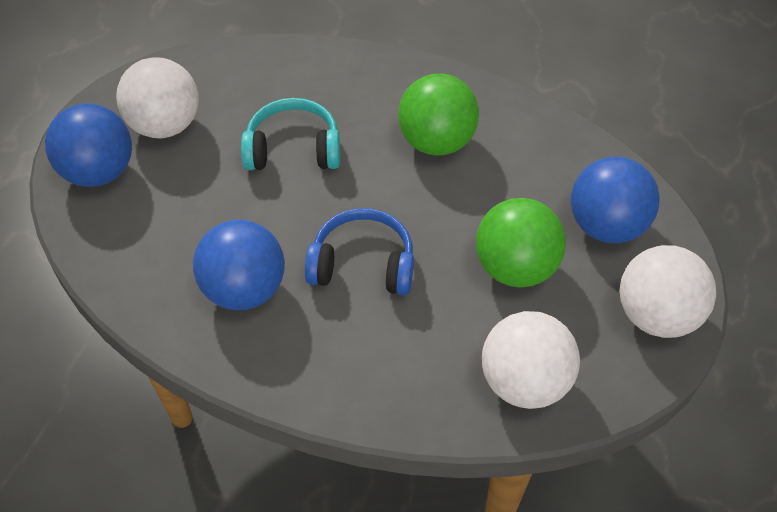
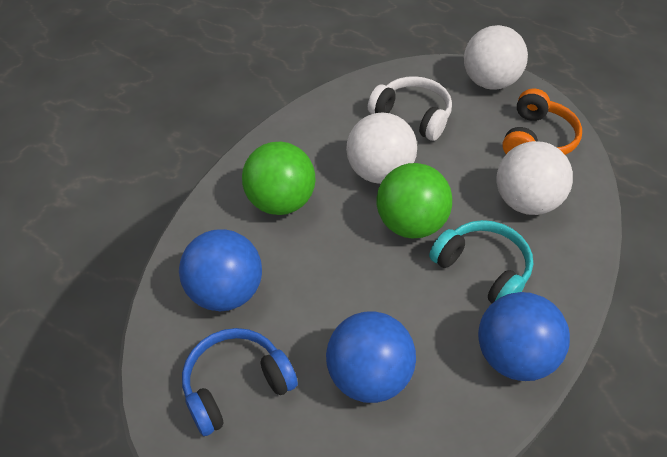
orange headphones: 0 -> 1
white headphones: 0 -> 1

